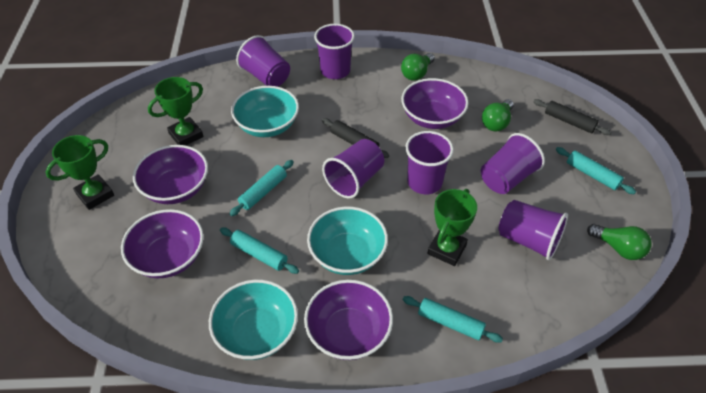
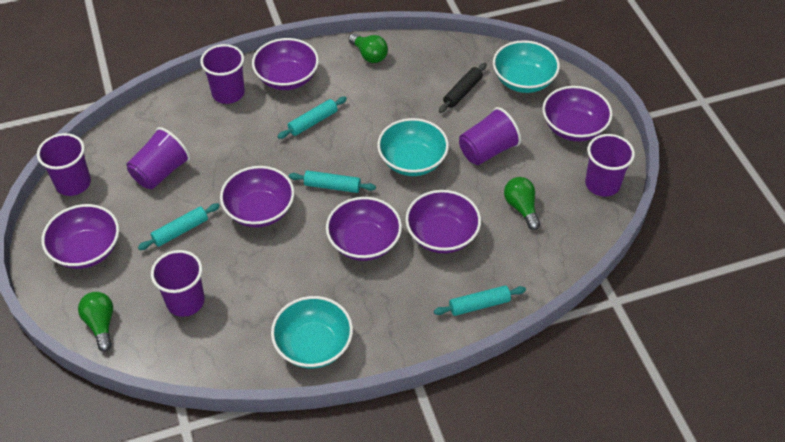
black rolling pin: 2 -> 1
green trophy: 3 -> 0
purple bowl: 4 -> 6

